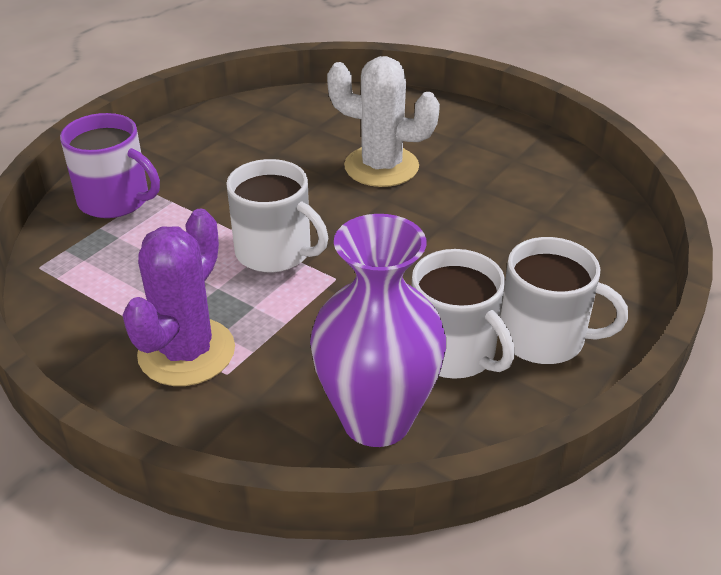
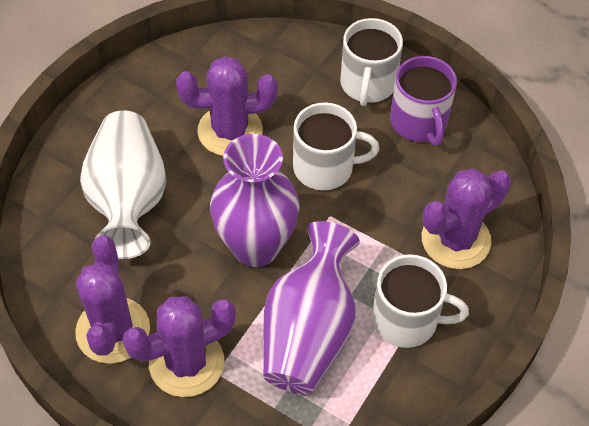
purple cactus: 1 -> 4
purple vase: 1 -> 2
white cactus: 1 -> 0
white vase: 0 -> 1

